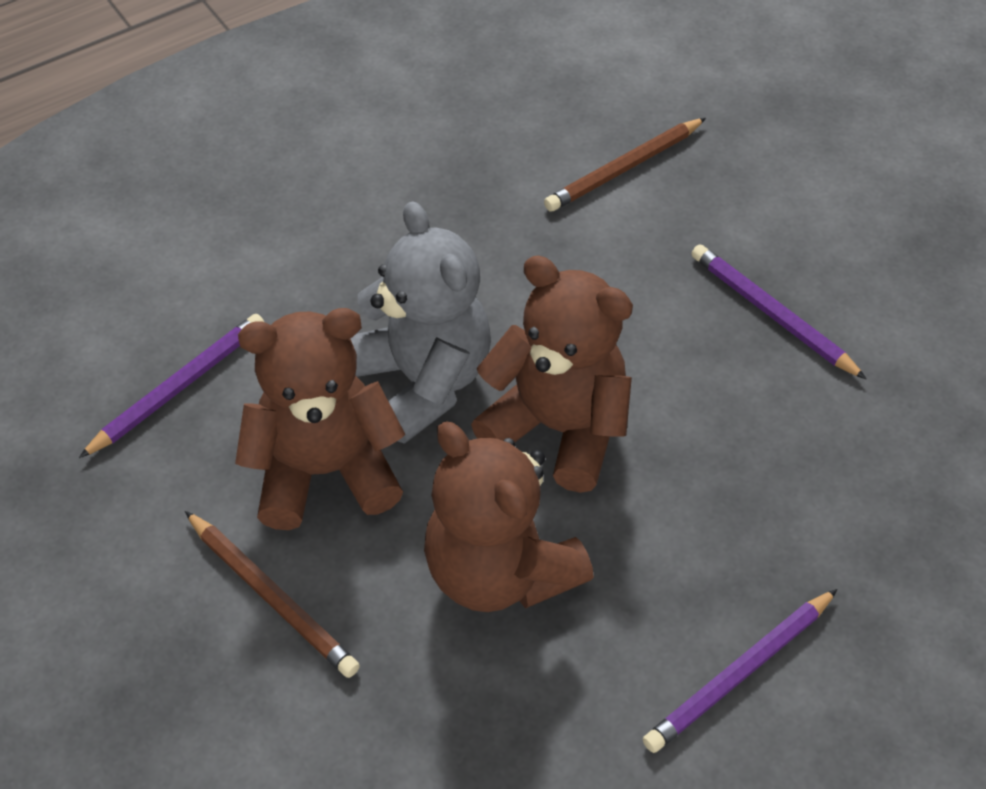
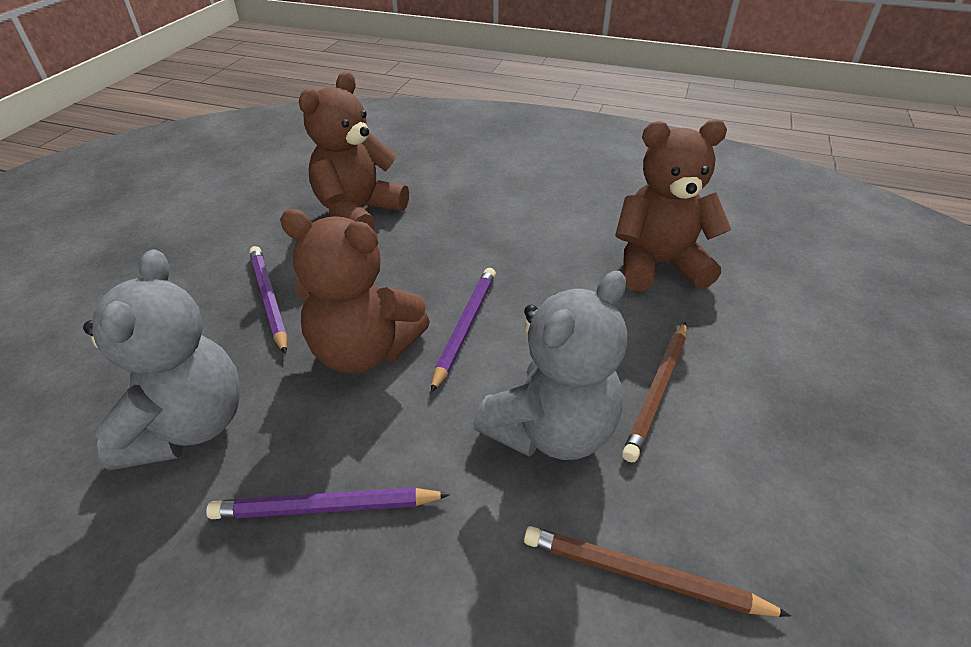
grey teddy bear: 1 -> 2

